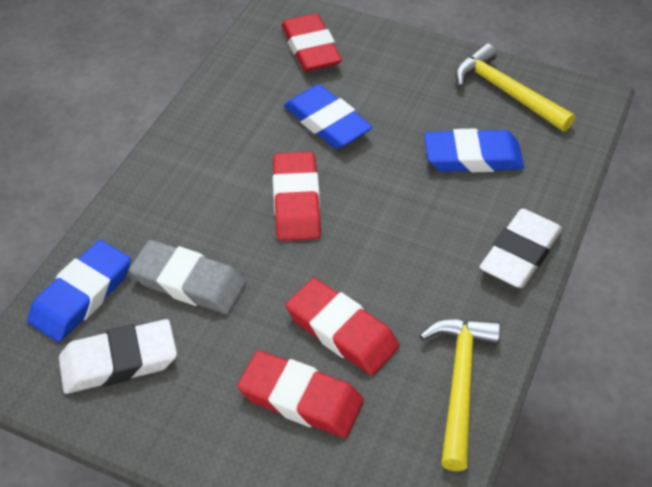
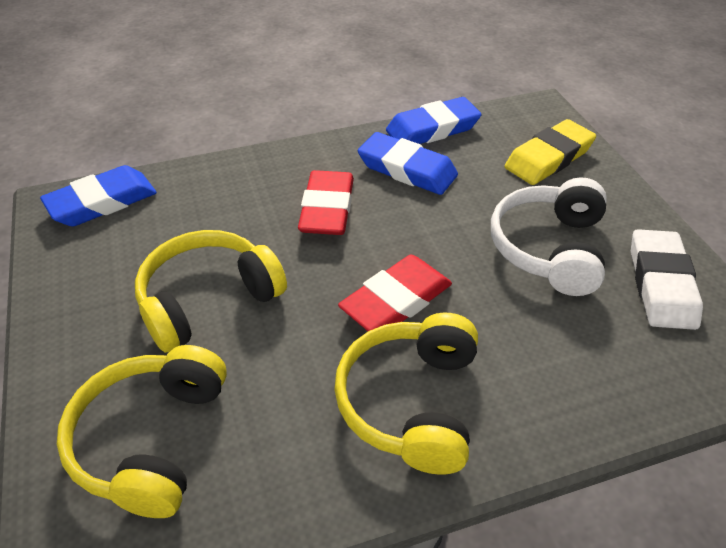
grey eraser: 1 -> 0
red eraser: 4 -> 2
white eraser: 2 -> 1
white headphones: 0 -> 1
yellow eraser: 0 -> 1
yellow hammer: 2 -> 0
yellow headphones: 0 -> 3

